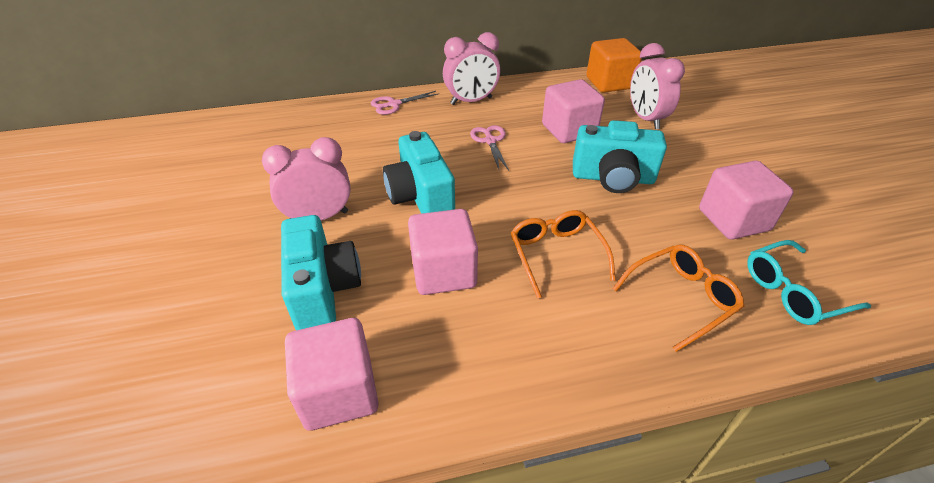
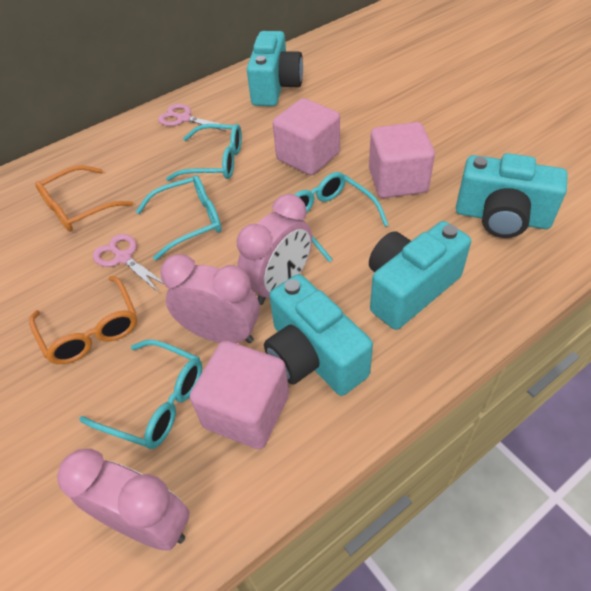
orange cube: 1 -> 0
pink cube: 4 -> 3
turquoise camera: 3 -> 4
turquoise glasses: 1 -> 4

